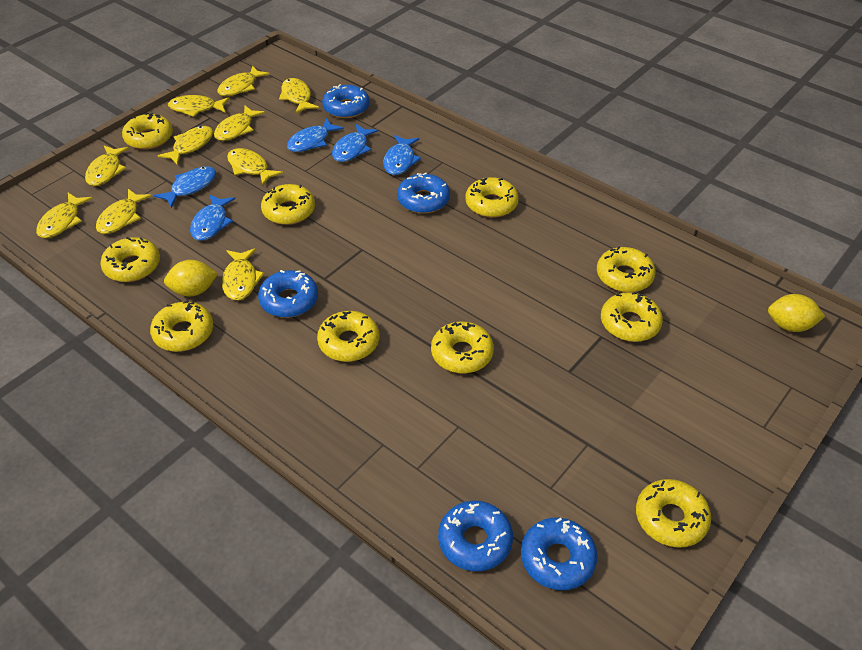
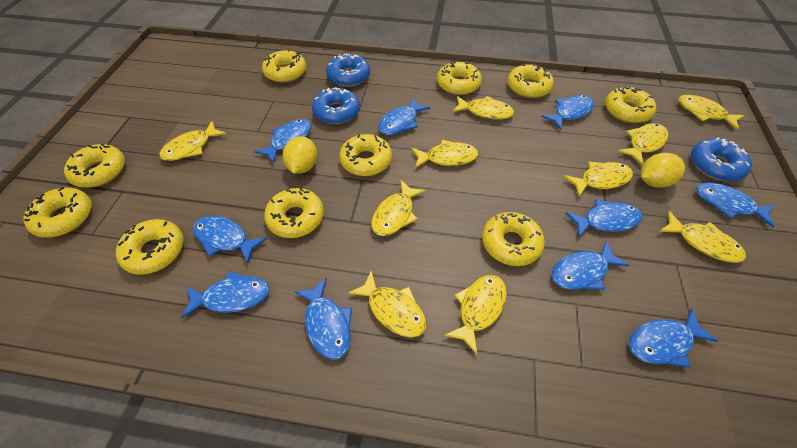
blue donut: 5 -> 3
blue fish: 5 -> 10

